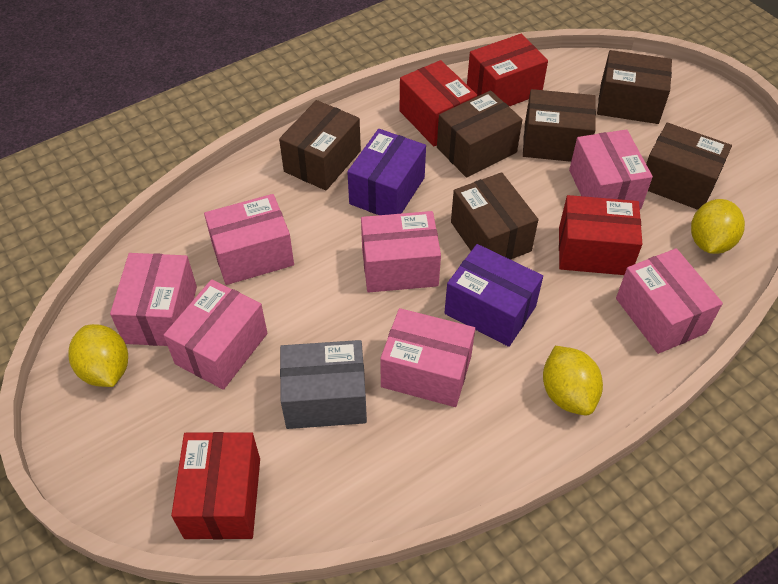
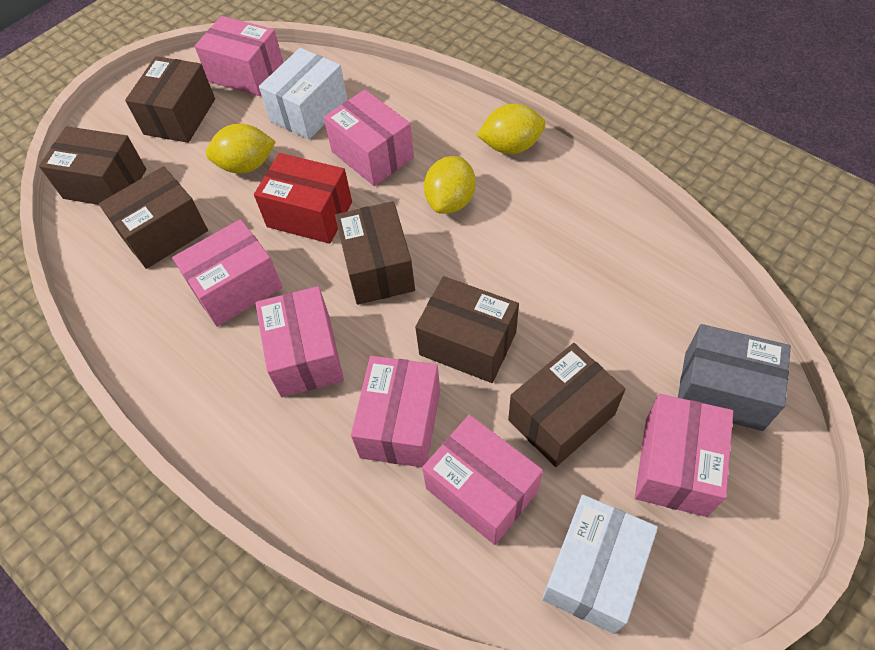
purple box: 2 -> 0
red box: 4 -> 1
white box: 0 -> 2

